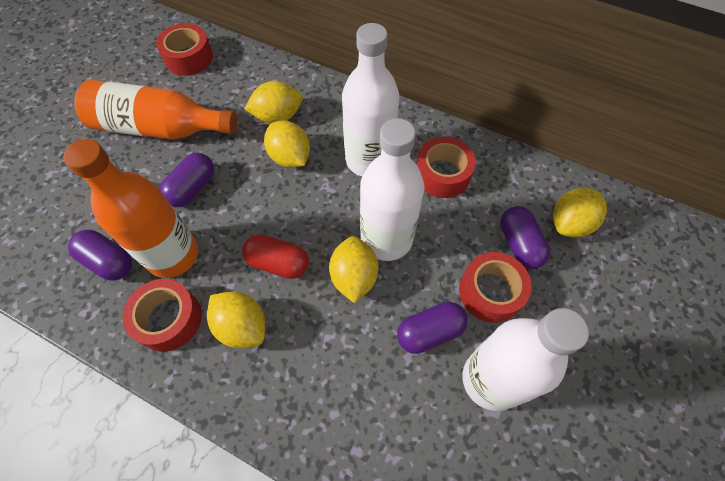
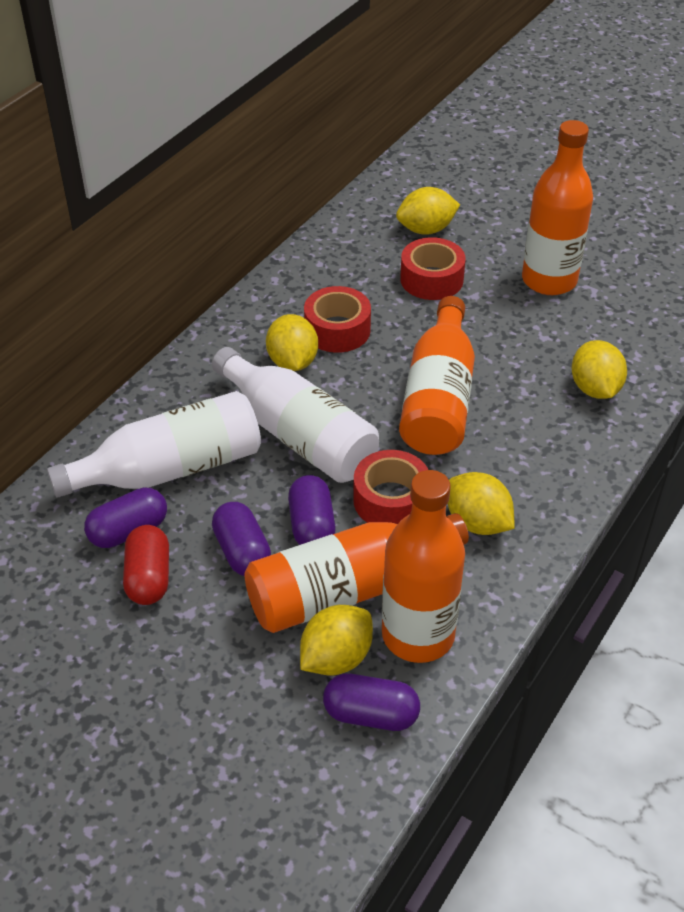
orange bottle: 2 -> 4
red tape: 4 -> 3
white bottle: 3 -> 2

